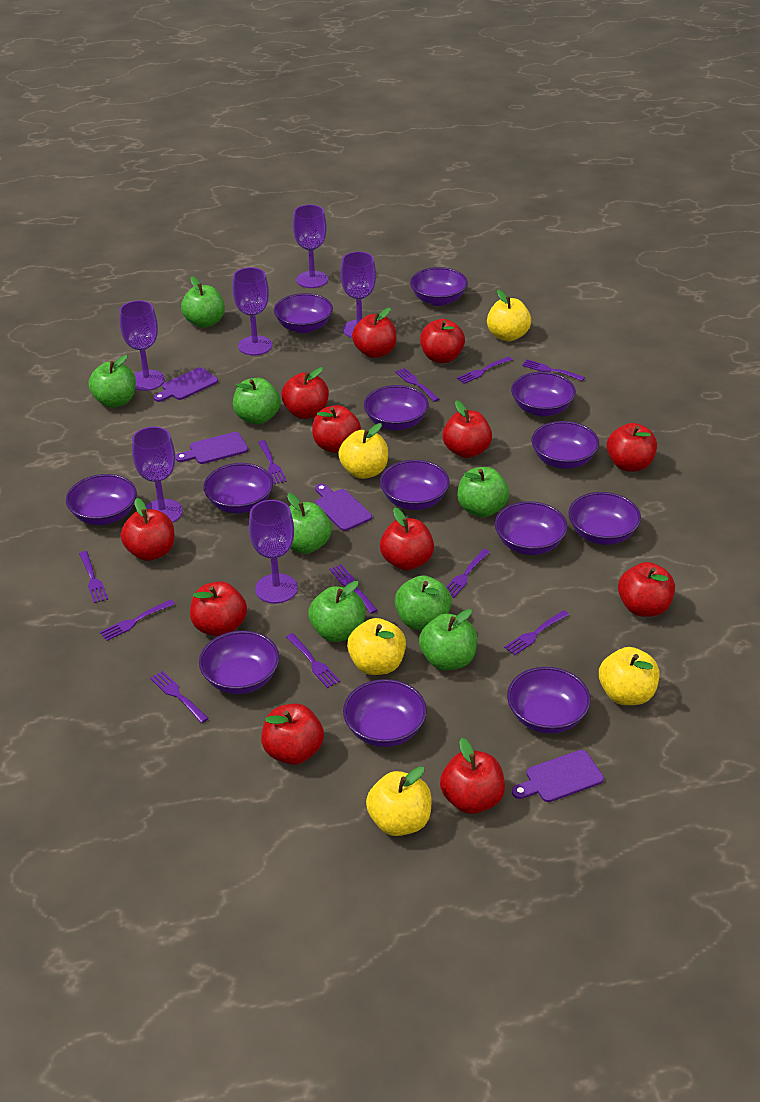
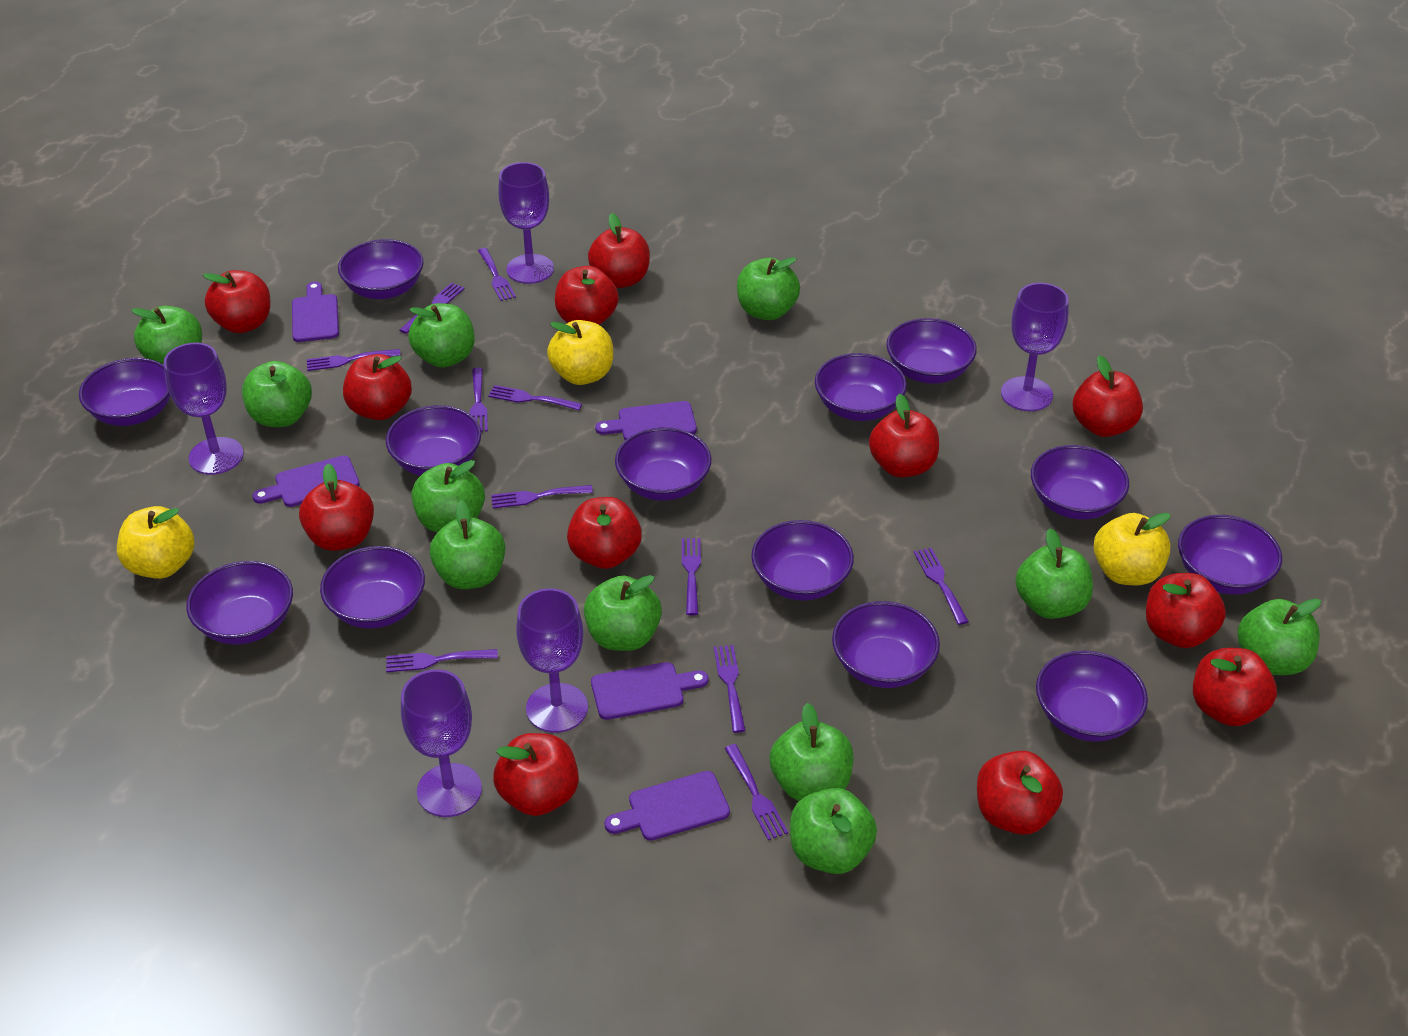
green apple: 8 -> 11
purple cutting board: 4 -> 5
purple goblet: 6 -> 5
yellow apple: 5 -> 3

